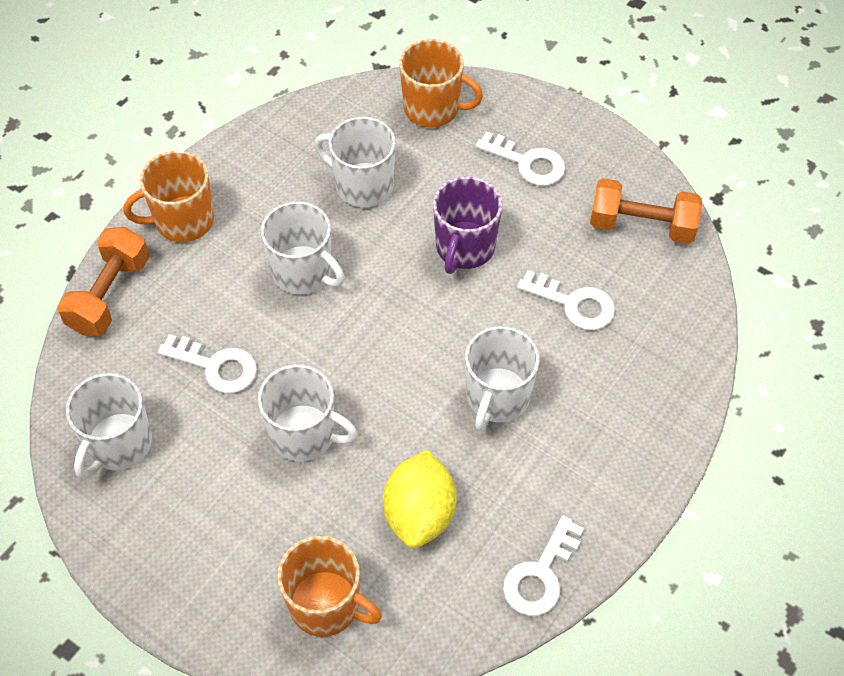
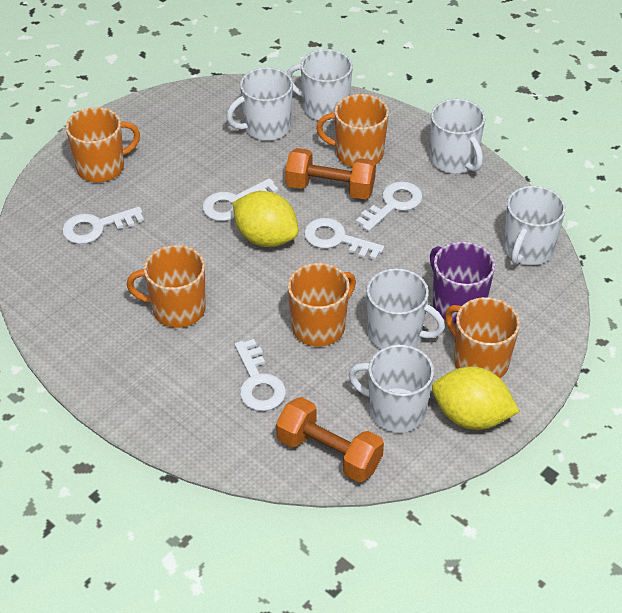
orange mug: 3 -> 5
white key: 4 -> 5
white mug: 5 -> 6
yellow lemon: 1 -> 2

